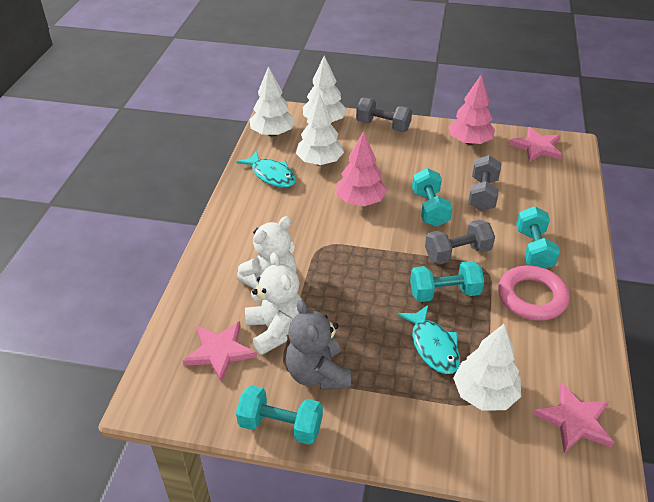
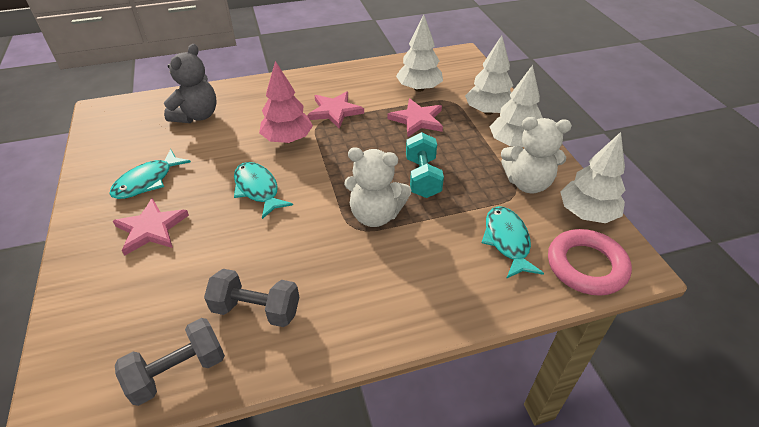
grey dumbbell: 3 -> 2
pink tree: 2 -> 1
turquoise dumbbell: 4 -> 1
turquoise fish: 2 -> 3

